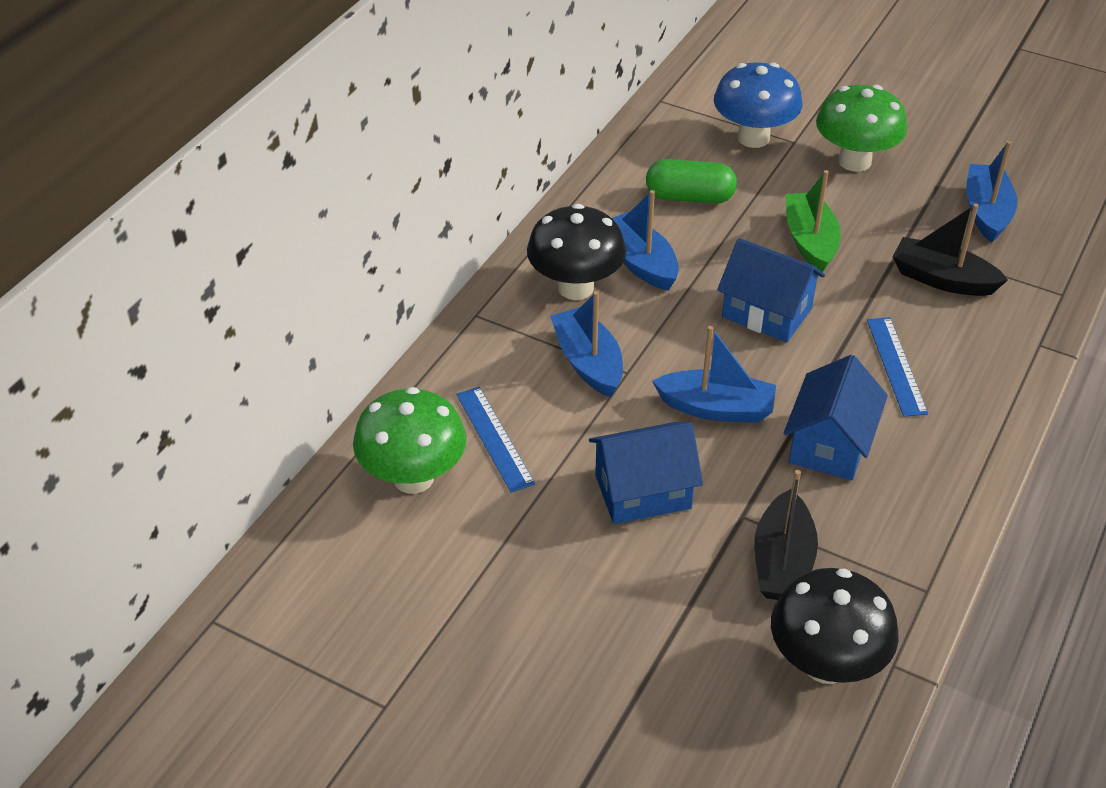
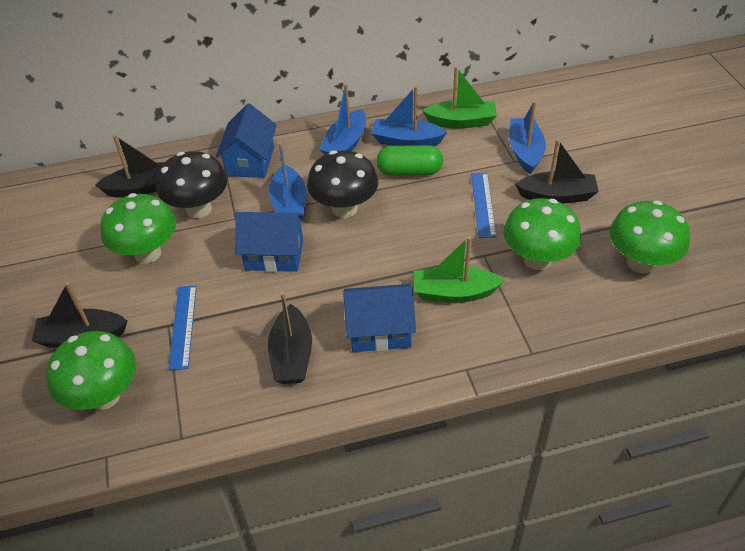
black boat: 2 -> 4
blue mushroom: 1 -> 0
green boat: 1 -> 2
green mushroom: 2 -> 4

